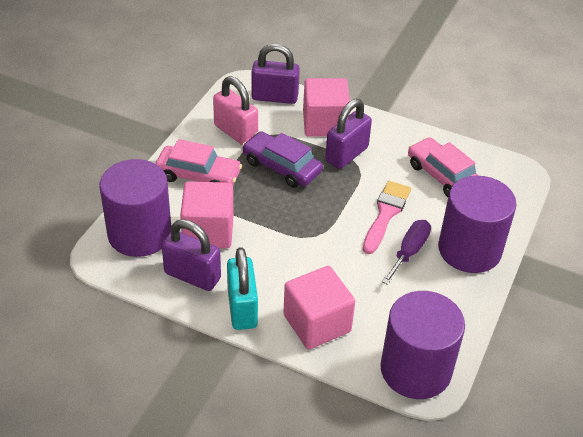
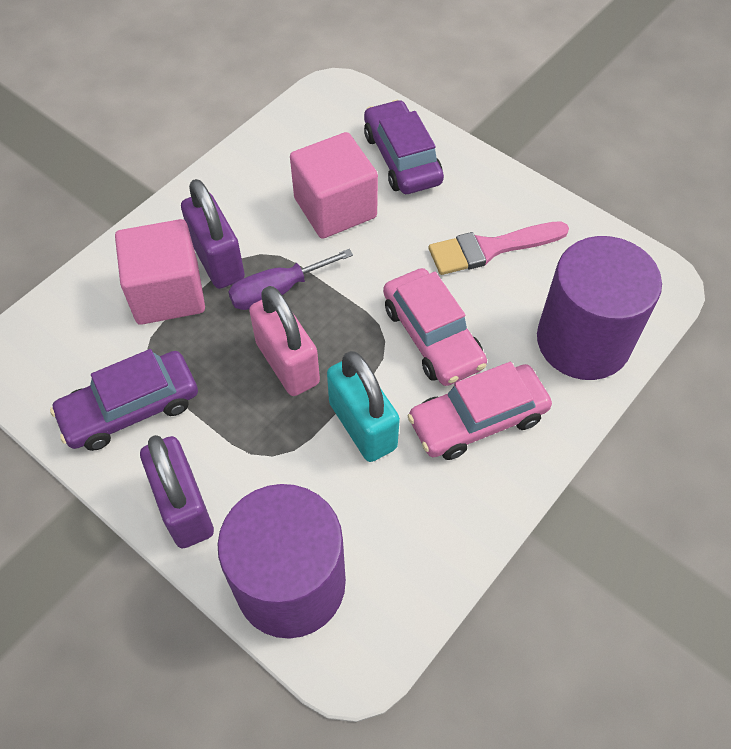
pink cube: 3 -> 2
purple car: 1 -> 2
purple cylinder: 3 -> 2
purple padlock: 3 -> 2

